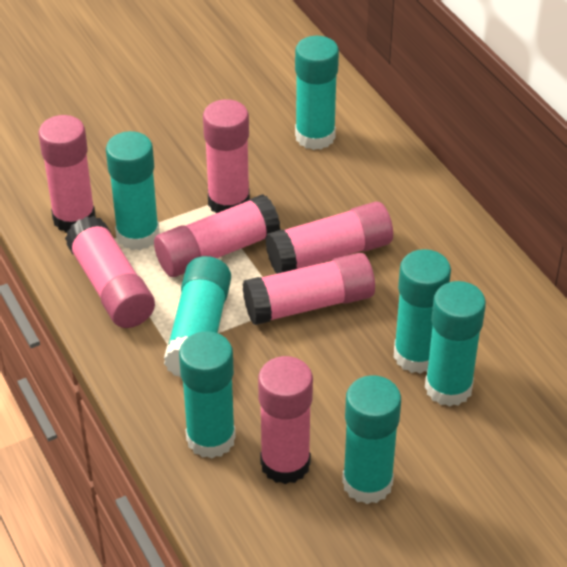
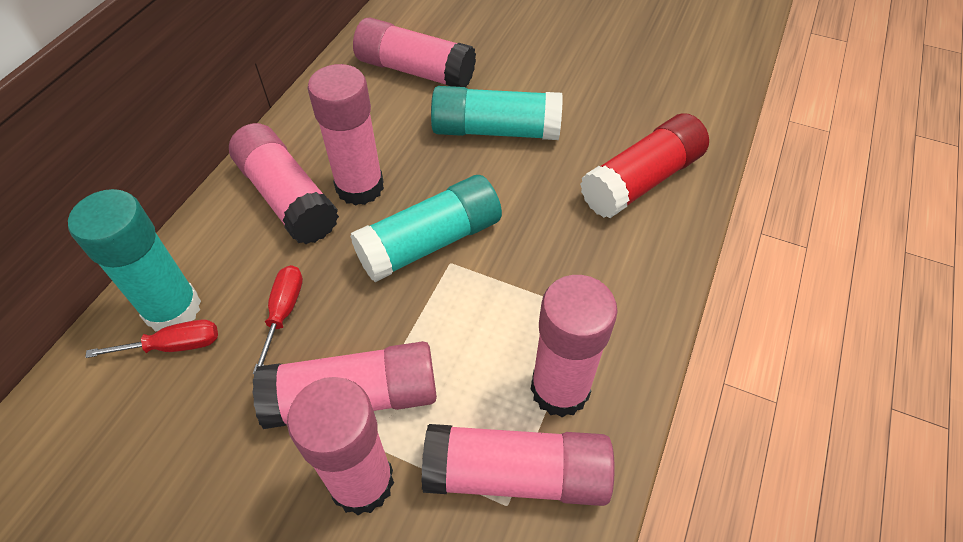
red glue stick: 0 -> 1
red screwdriver: 0 -> 2
turquoise glue stick: 7 -> 3

